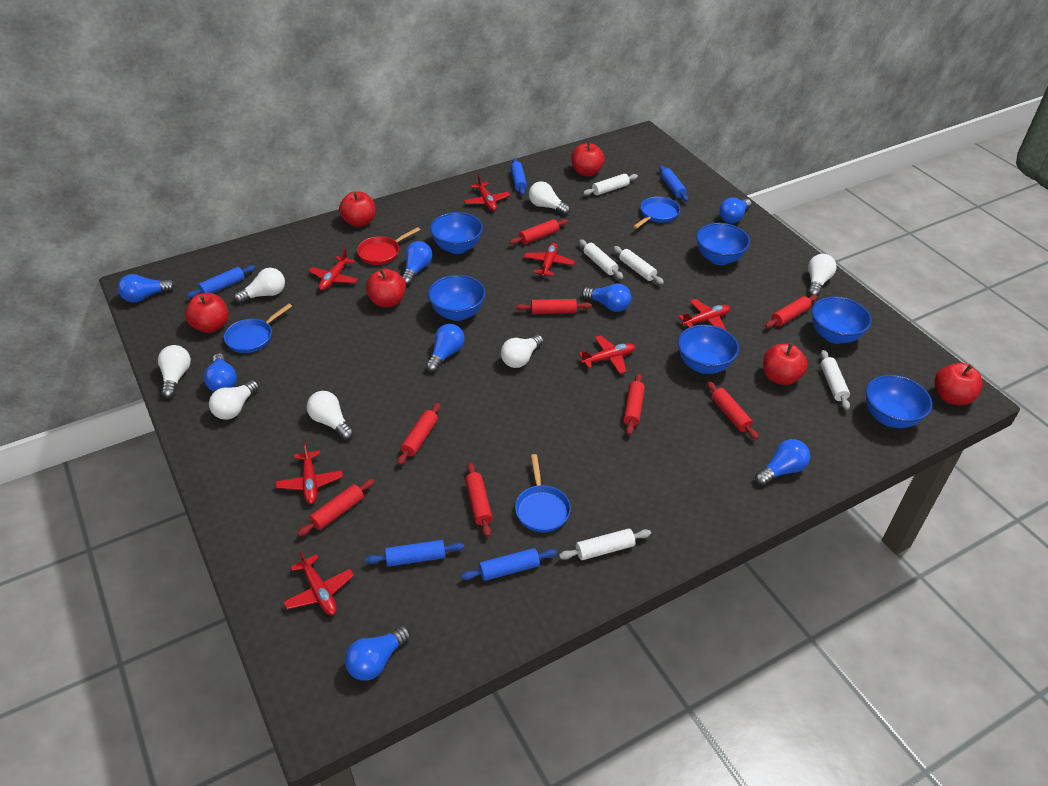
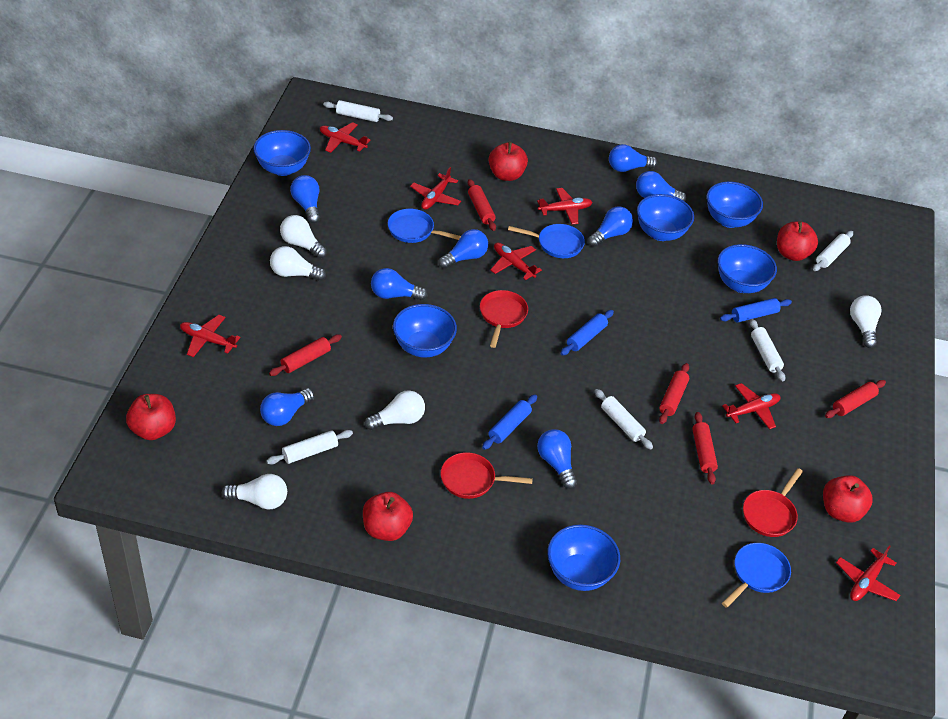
blue rolling pin: 5 -> 3
red apple: 6 -> 5
red pan: 1 -> 3
red rolling pin: 8 -> 5
white light bulb: 7 -> 5

